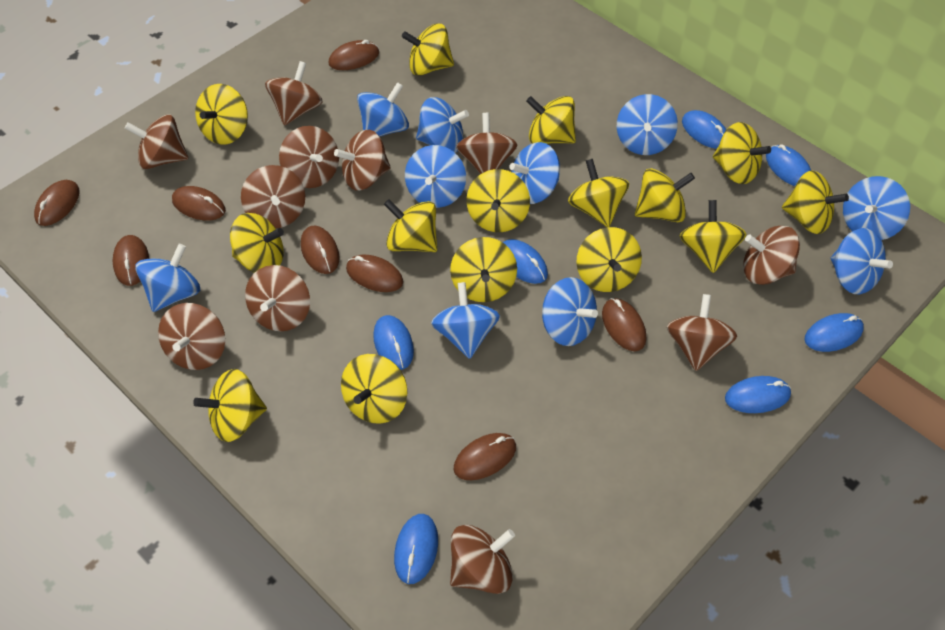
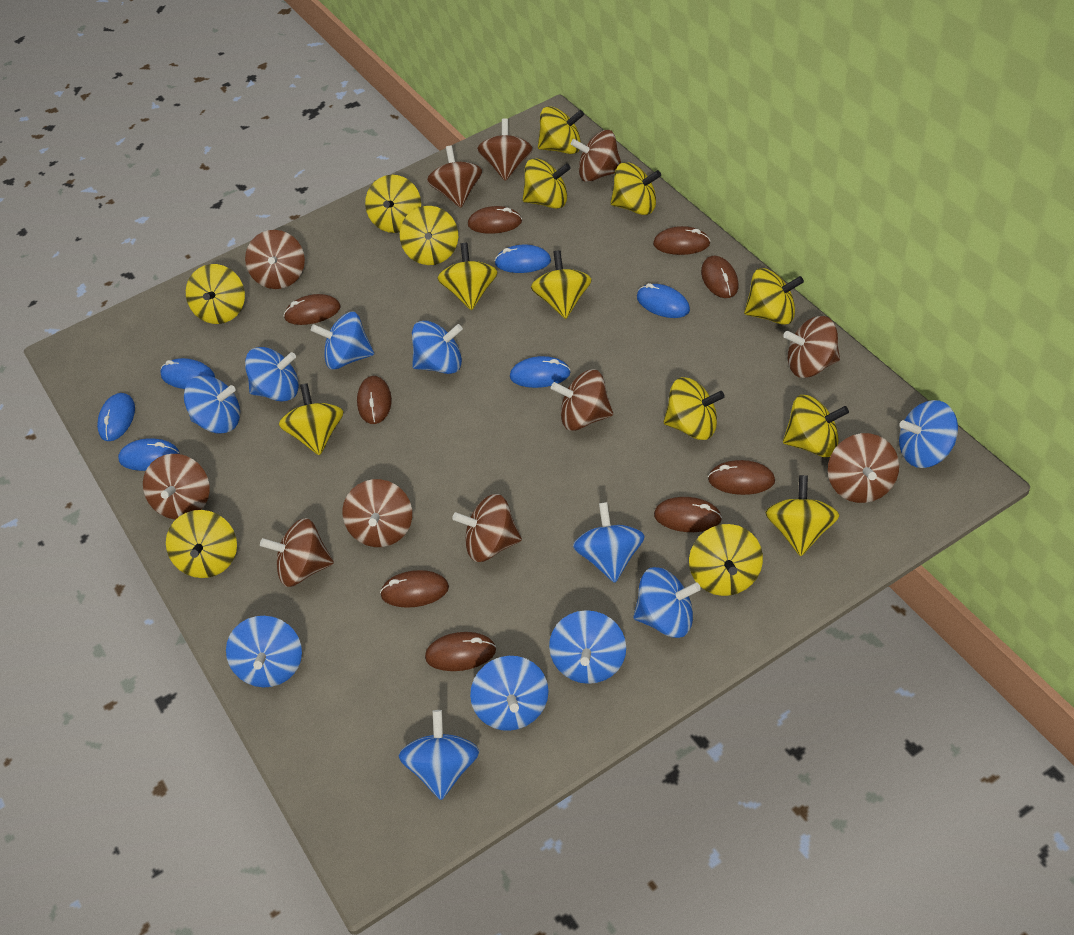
blue mouse: 7 -> 6
blue spinning top: 10 -> 11
brown mouse: 8 -> 9

